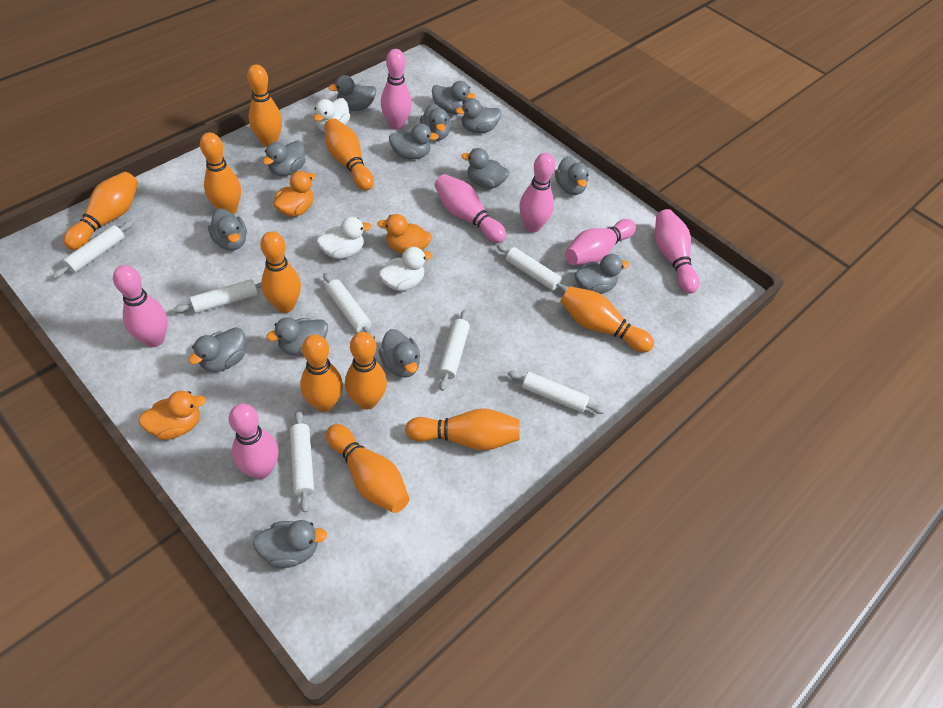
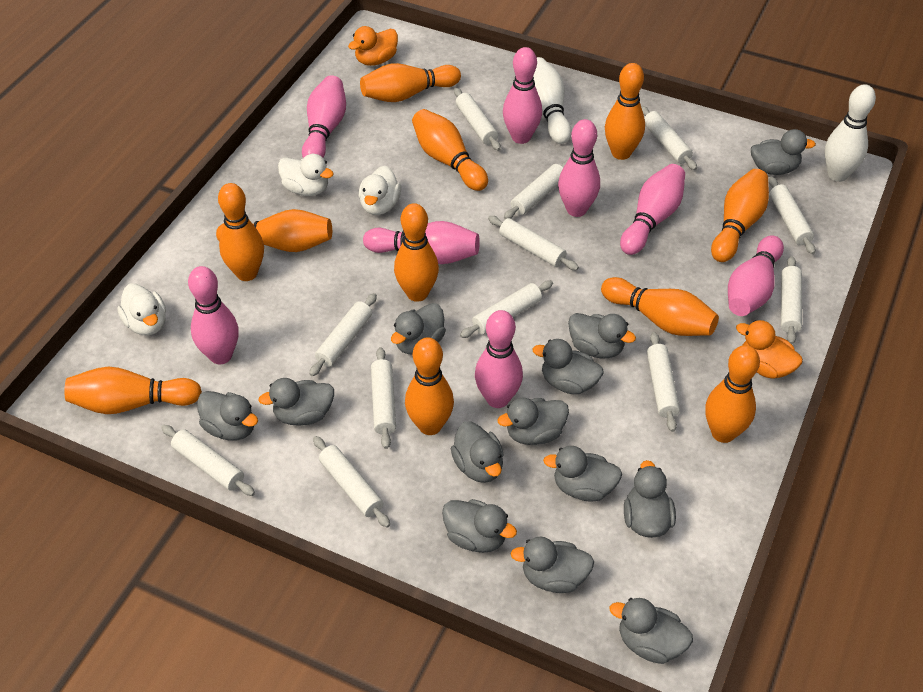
grey duck: 14 -> 13
orange bowling pin: 10 -> 11
orange duck: 3 -> 2
pink bowling pin: 7 -> 8
white bowling pin: 0 -> 2
white rolling pin: 7 -> 12

